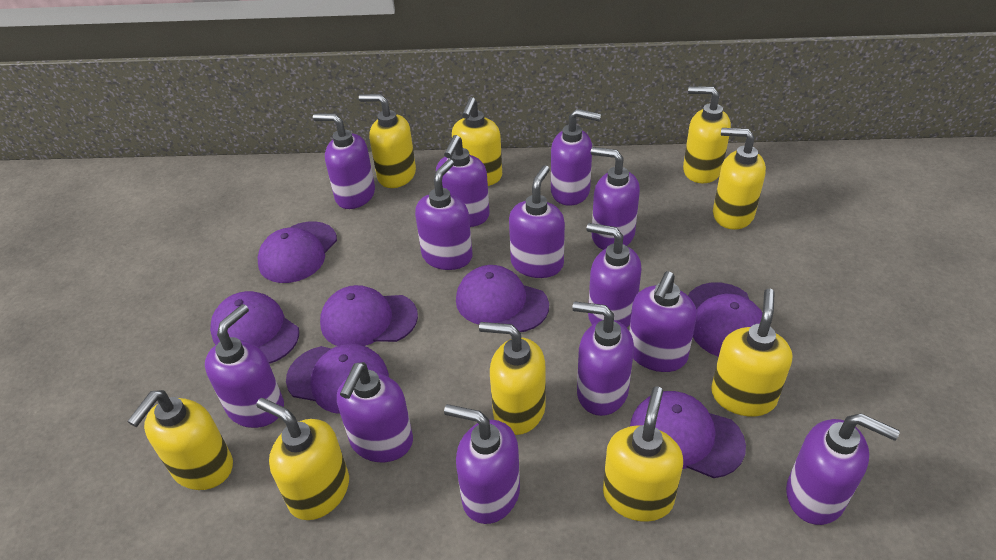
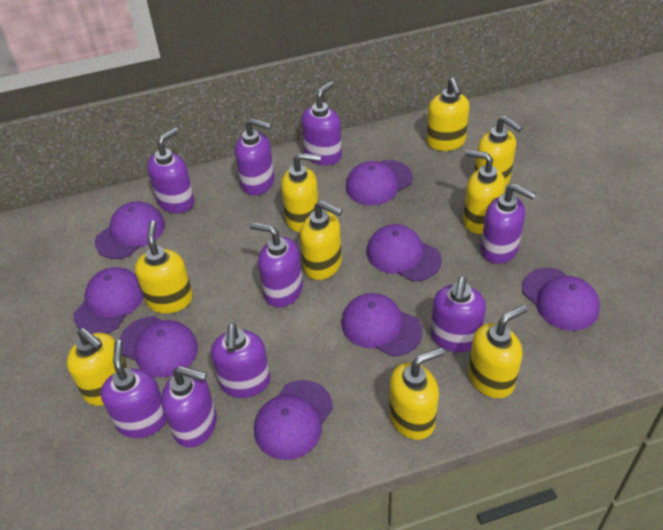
purple cap: 7 -> 8
purple soap dispenser: 13 -> 9

